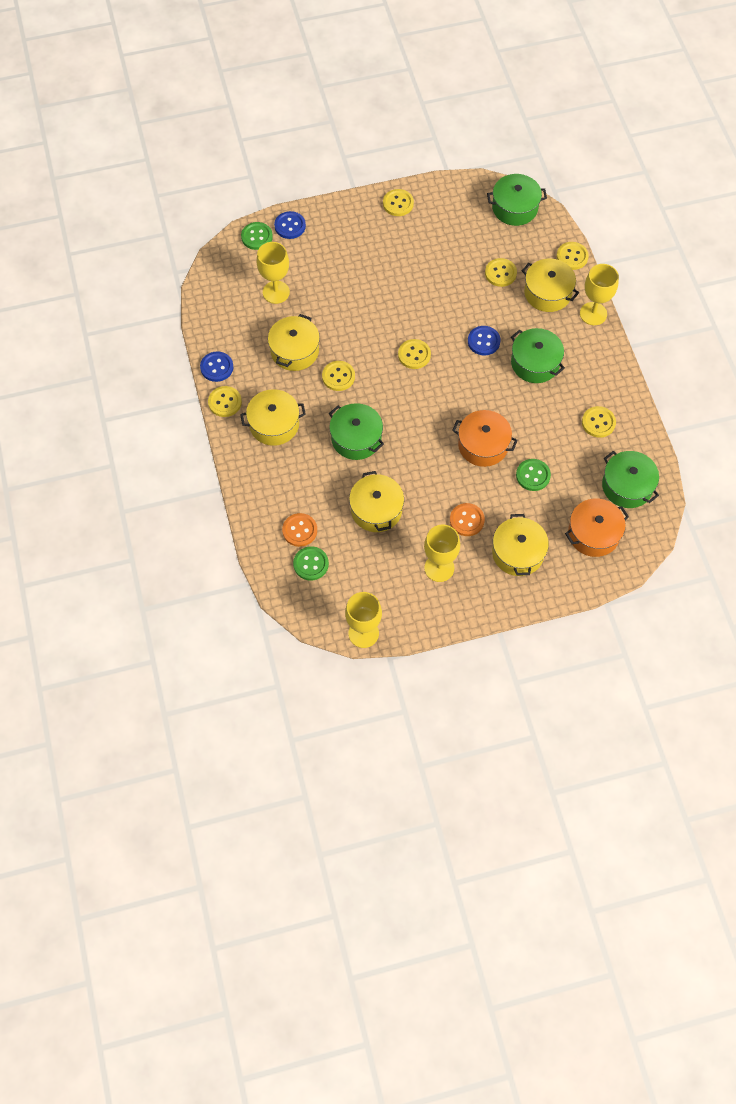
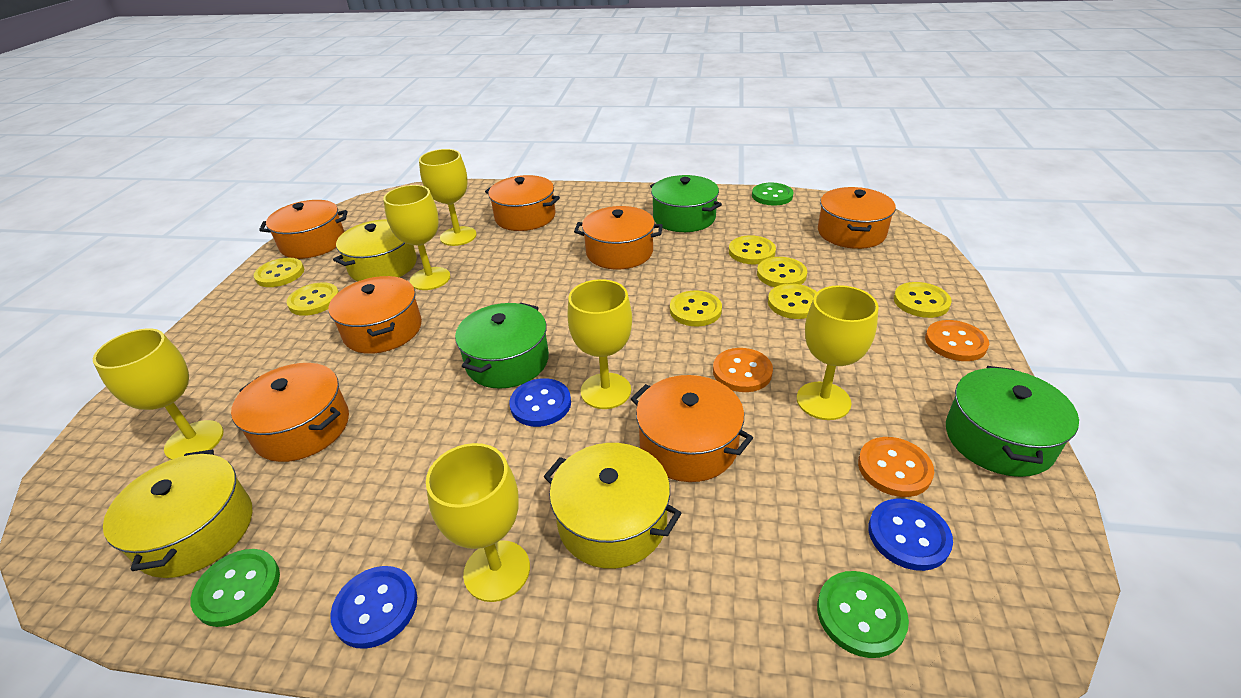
green pot: 4 -> 3
orange button: 2 -> 3
orange pot: 2 -> 7
yellow goblet: 4 -> 6
yellow pot: 5 -> 3

